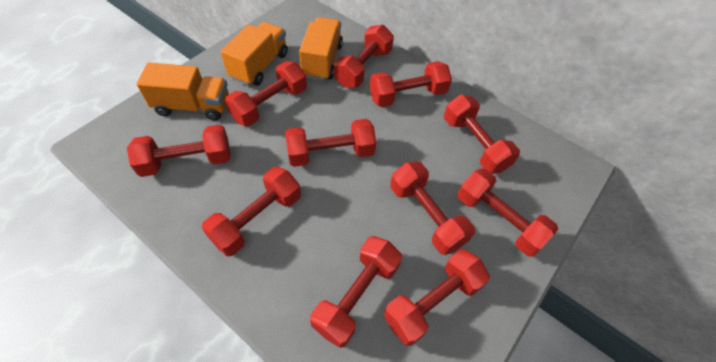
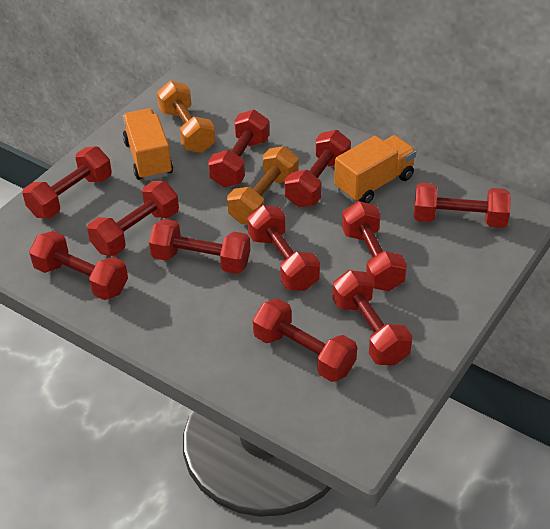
orange dumbbell: 0 -> 2
orange truck: 3 -> 2

